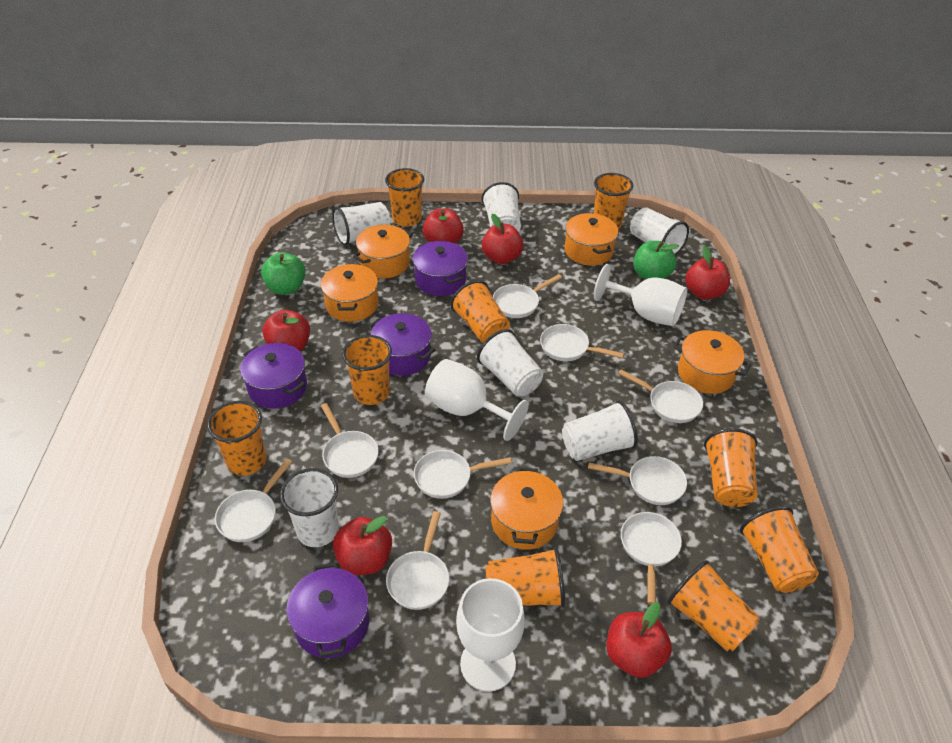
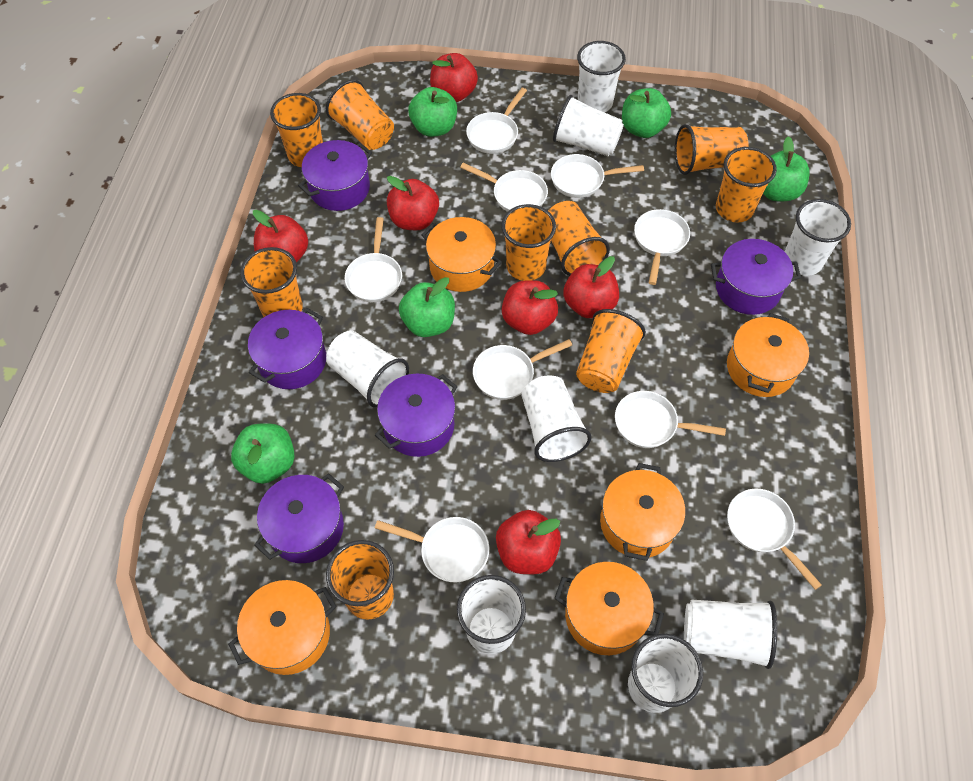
green apple: 2 -> 5
purple pot: 4 -> 5
white cup: 6 -> 8
white goblet: 3 -> 0

